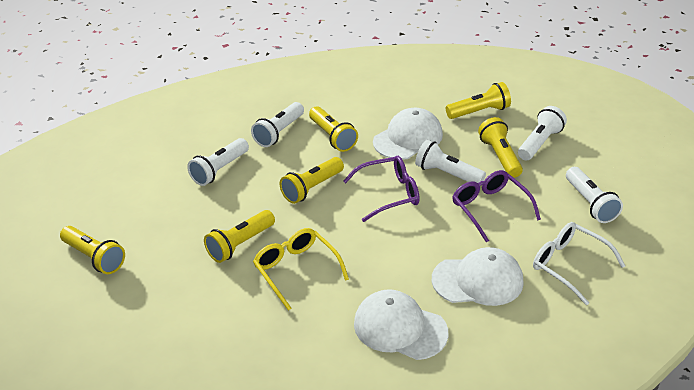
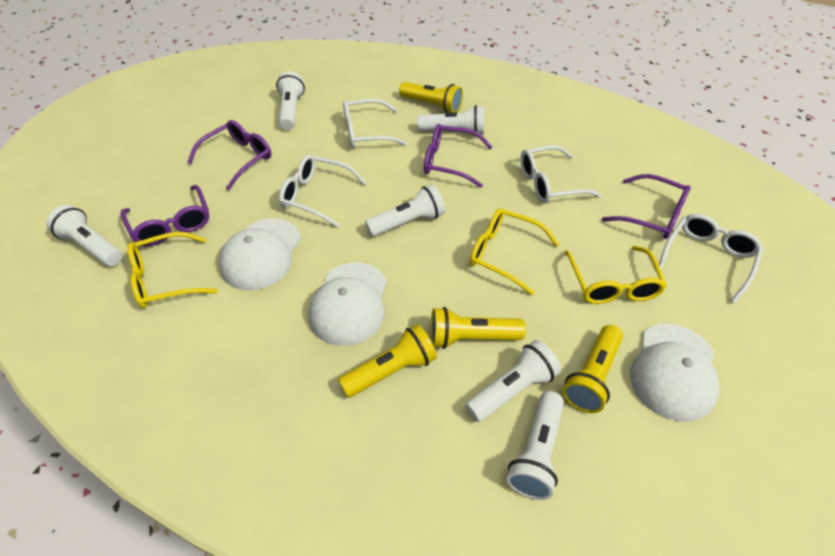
purple glasses: 2 -> 4
white flashlight: 5 -> 6
white glasses: 1 -> 4
yellow flashlight: 6 -> 4
yellow glasses: 1 -> 3

